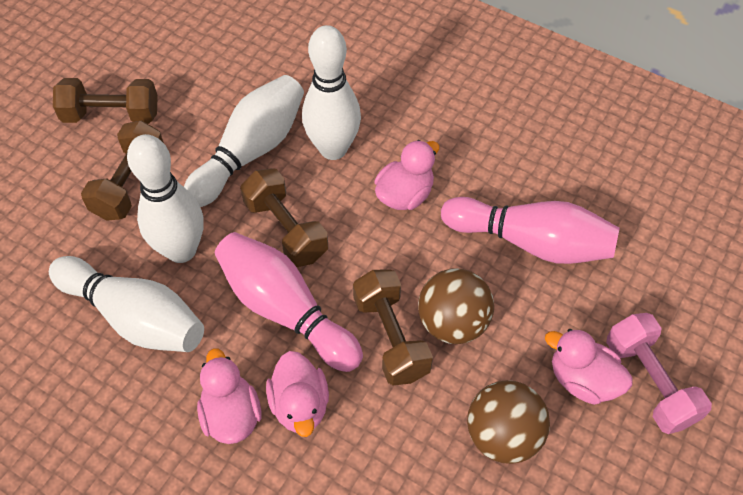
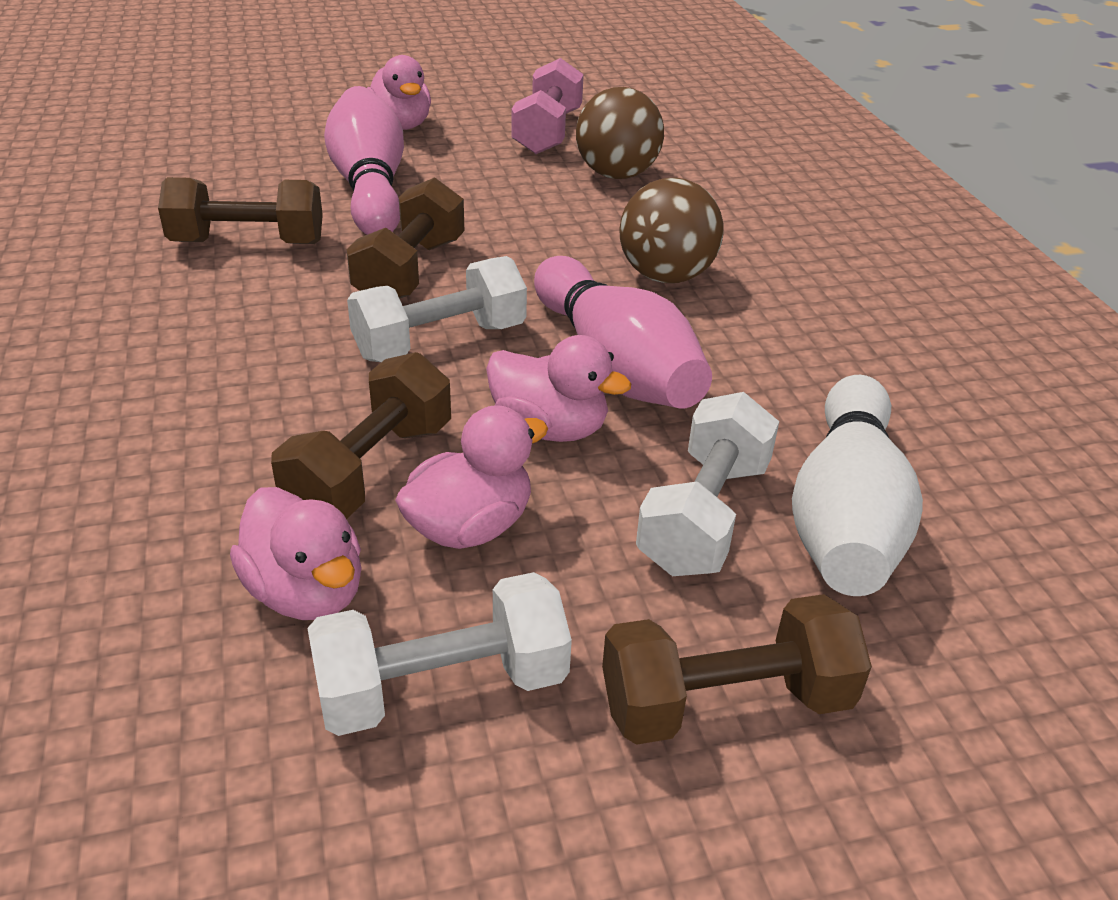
white bowling pin: 4 -> 1
white dumbbell: 0 -> 3

